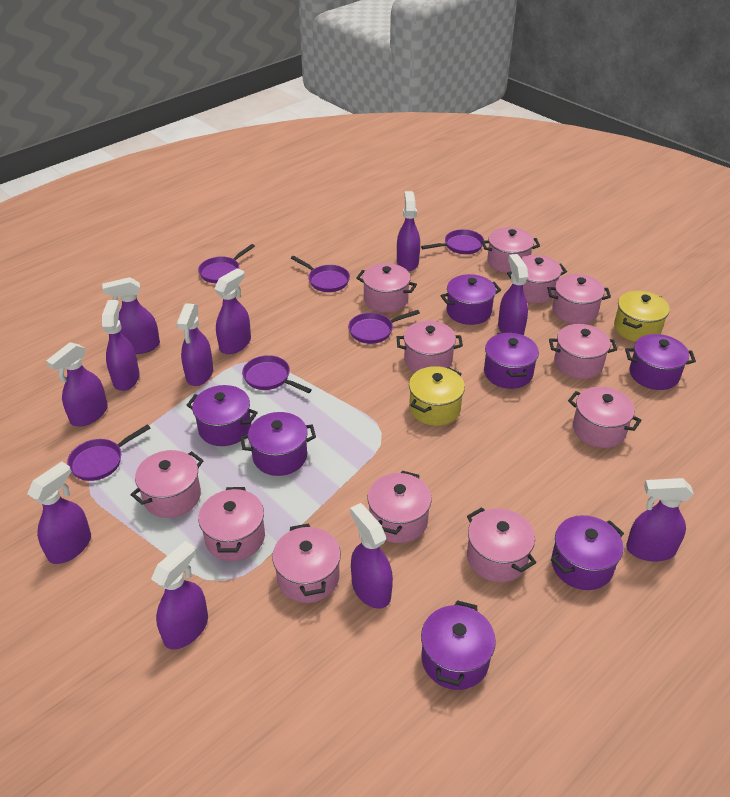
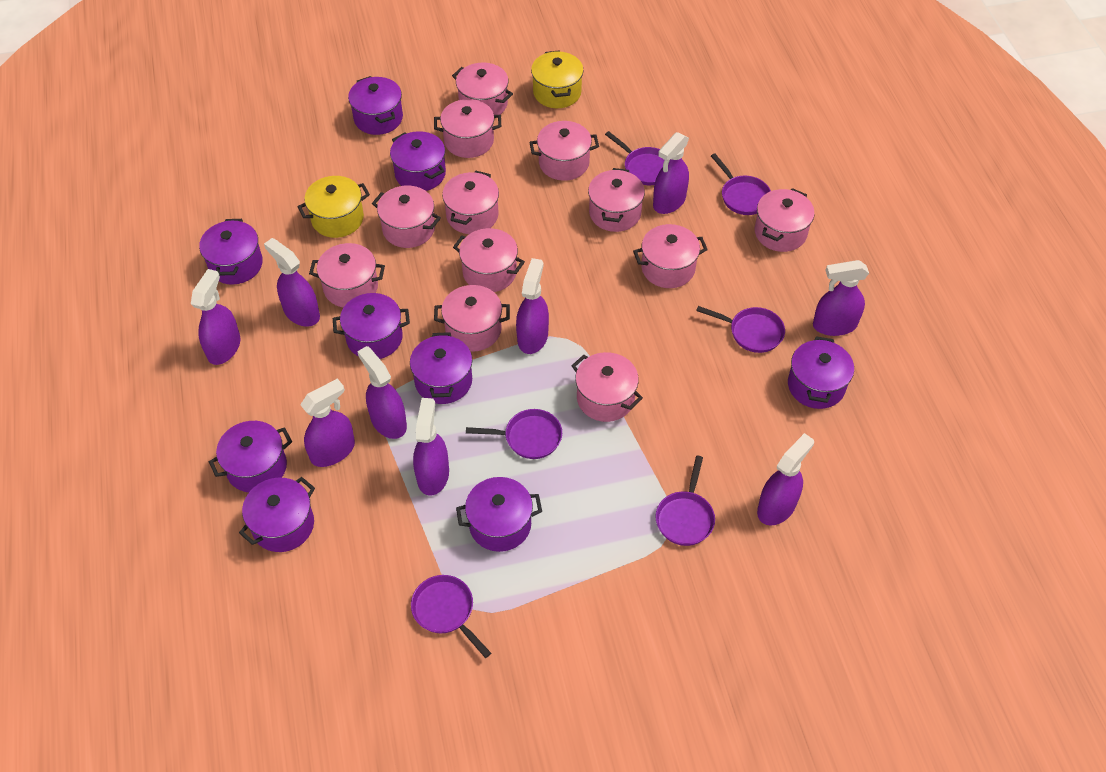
purple pot: 7 -> 9
purple spray bottle: 11 -> 9

